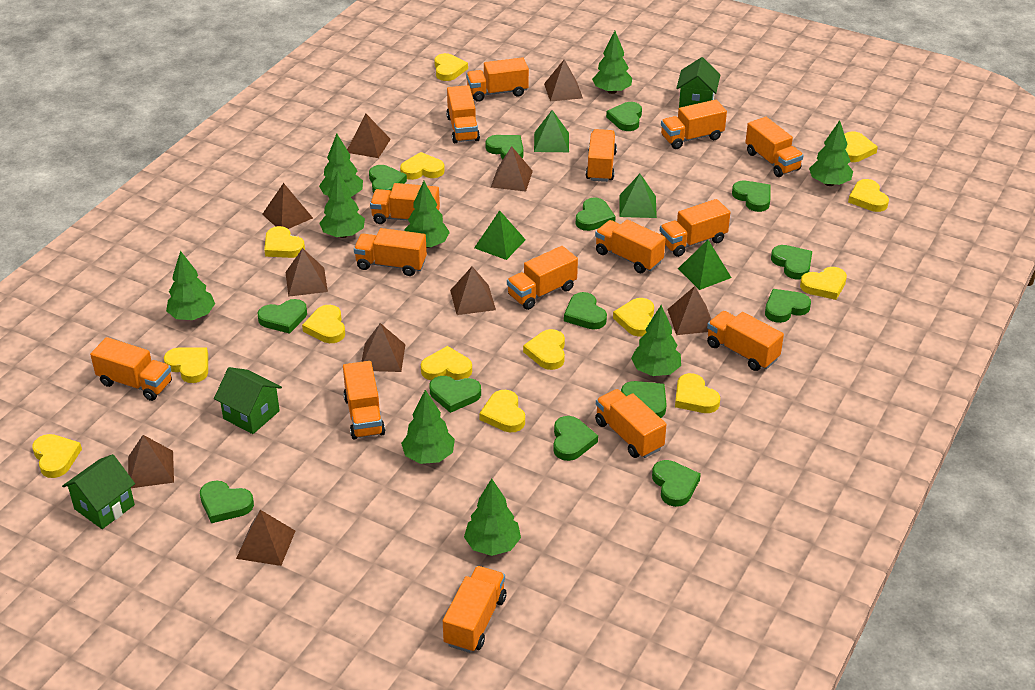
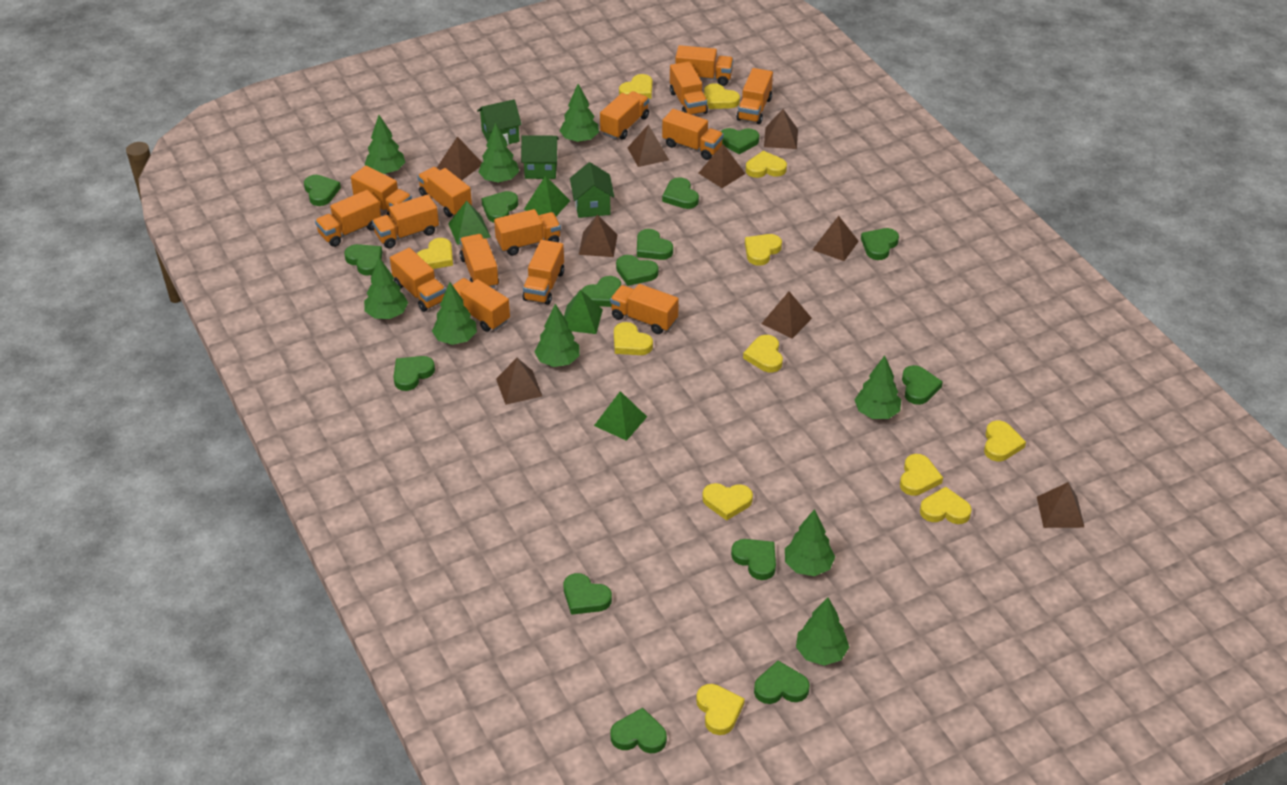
brown pyramid: 10 -> 9
green heart: 14 -> 15
yellow heart: 14 -> 12

